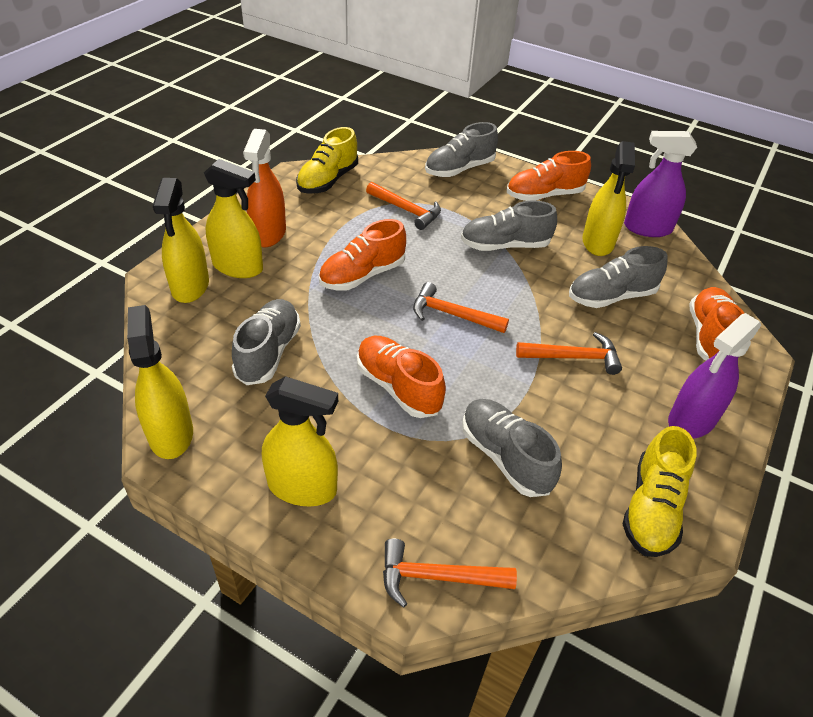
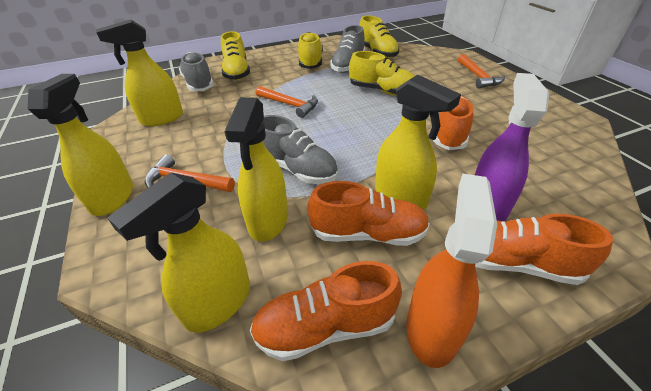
grey shoe: 5 -> 3
orange hammer: 4 -> 3
purple spray bottle: 2 -> 1
yellow shoe: 2 -> 4

